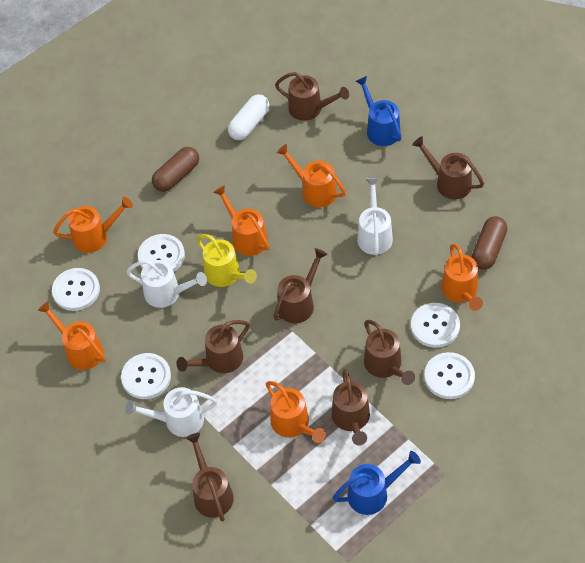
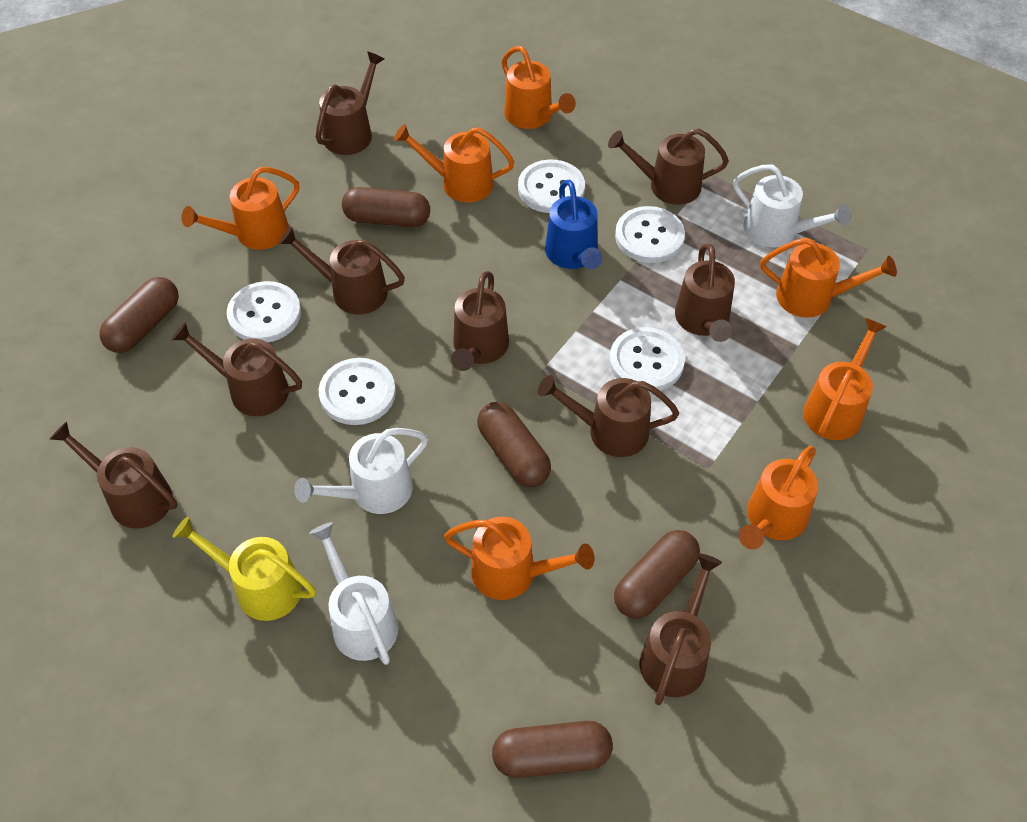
blue watering can: 2 -> 1
brown capsule: 2 -> 5
brown watering can: 7 -> 9
orange watering can: 6 -> 7
white capsule: 1 -> 0

